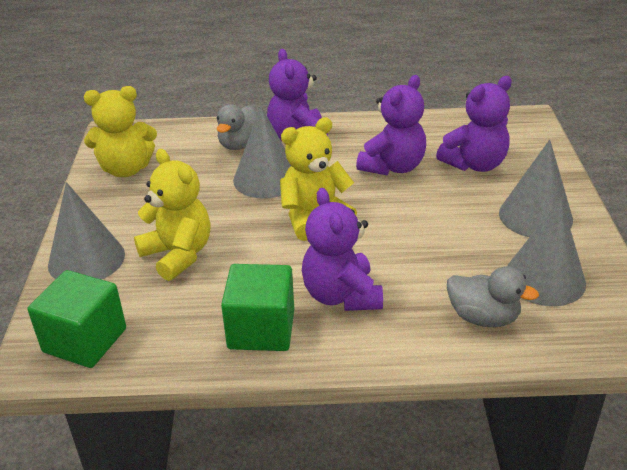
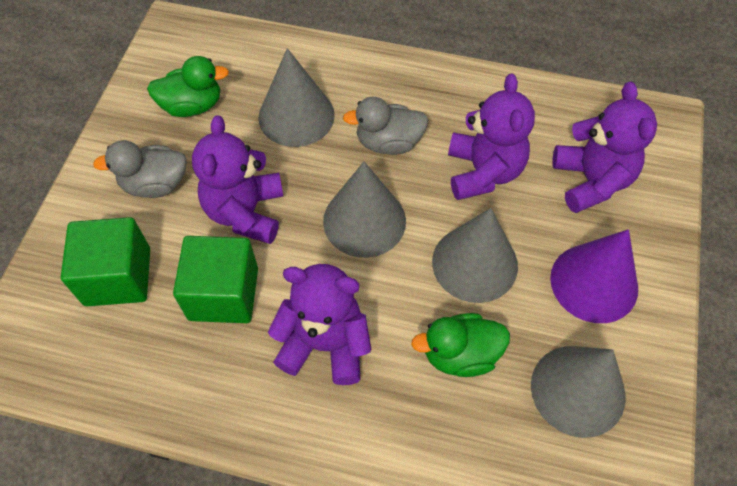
green duck: 0 -> 2
purple cone: 0 -> 1
yellow teddy bear: 3 -> 0

